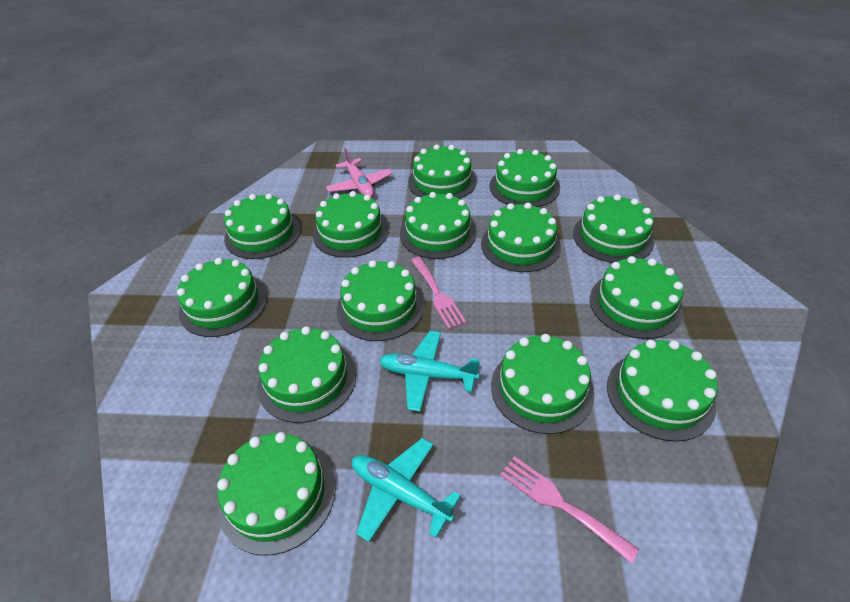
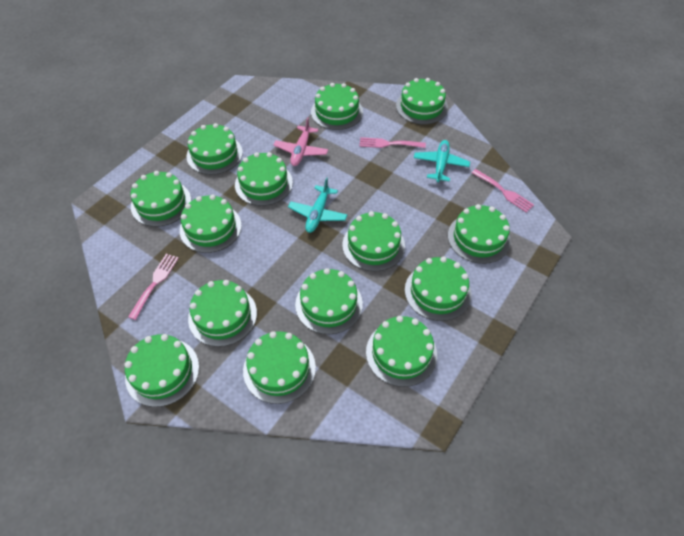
pink fork: 2 -> 3

